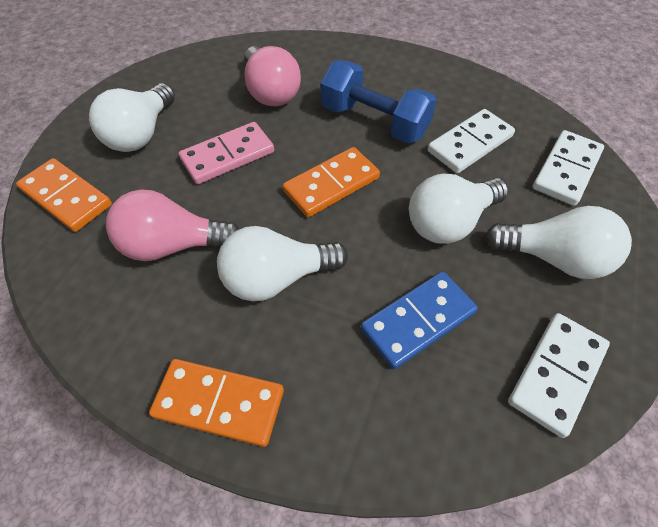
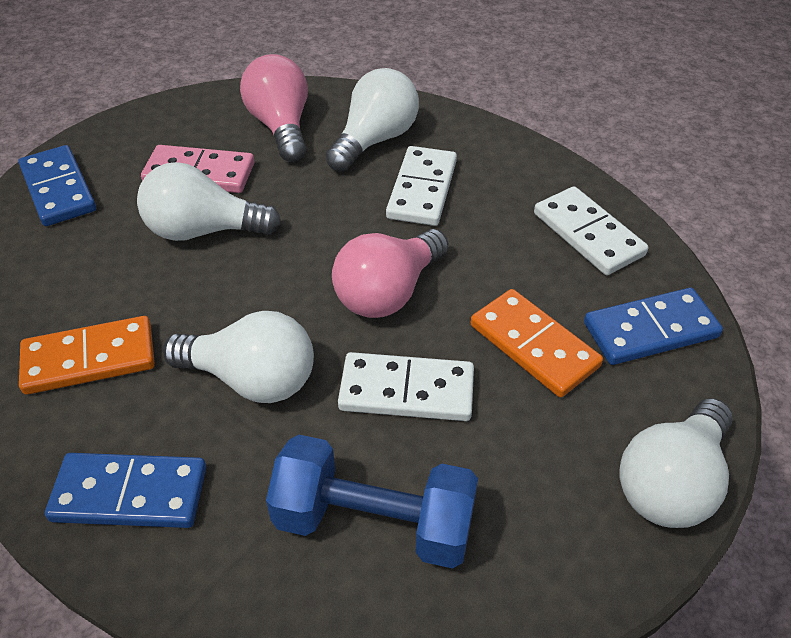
blue domino: 1 -> 3
orange domino: 3 -> 2

